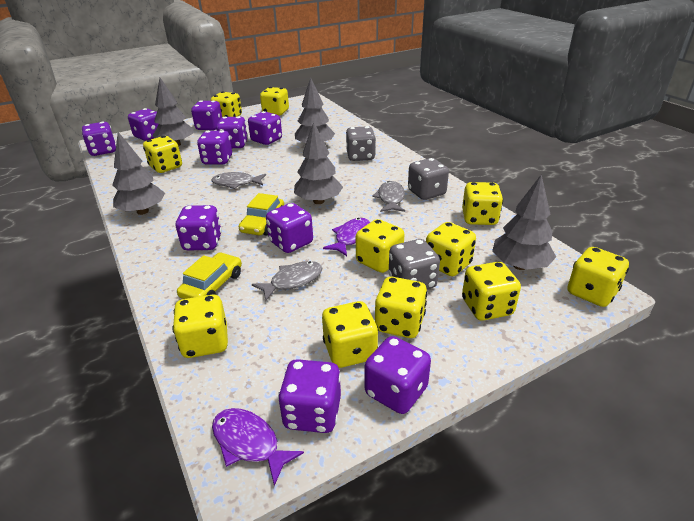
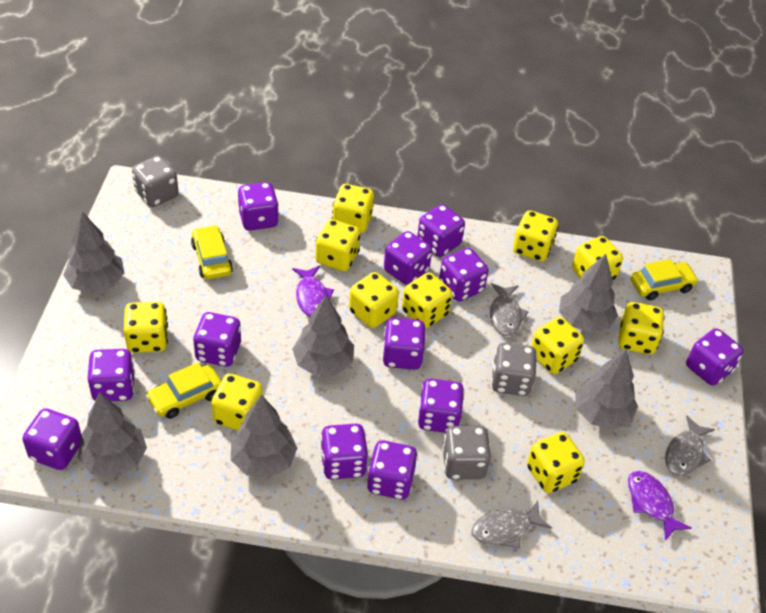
grey tree: 5 -> 6
purple dice: 10 -> 12
yellow car: 2 -> 3

